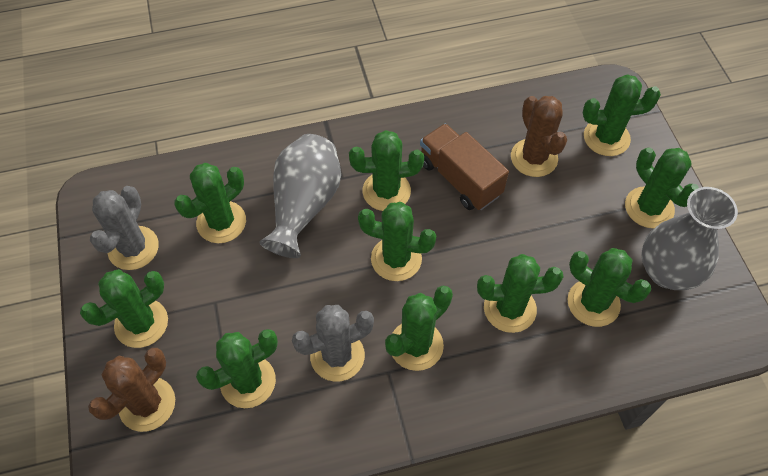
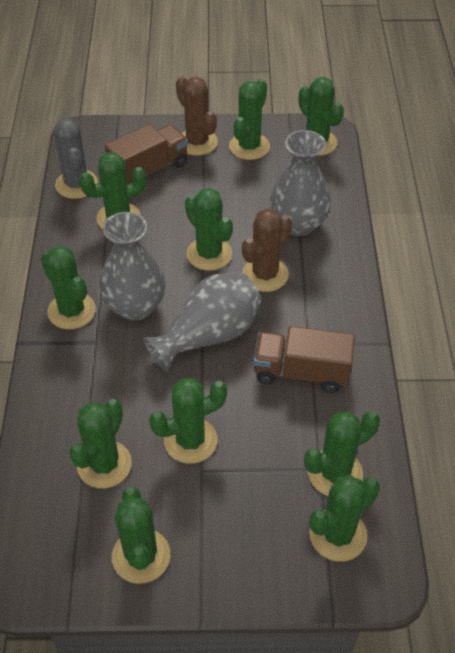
brown truck: 1 -> 2
grey cactus: 2 -> 1
grey vase: 2 -> 3

